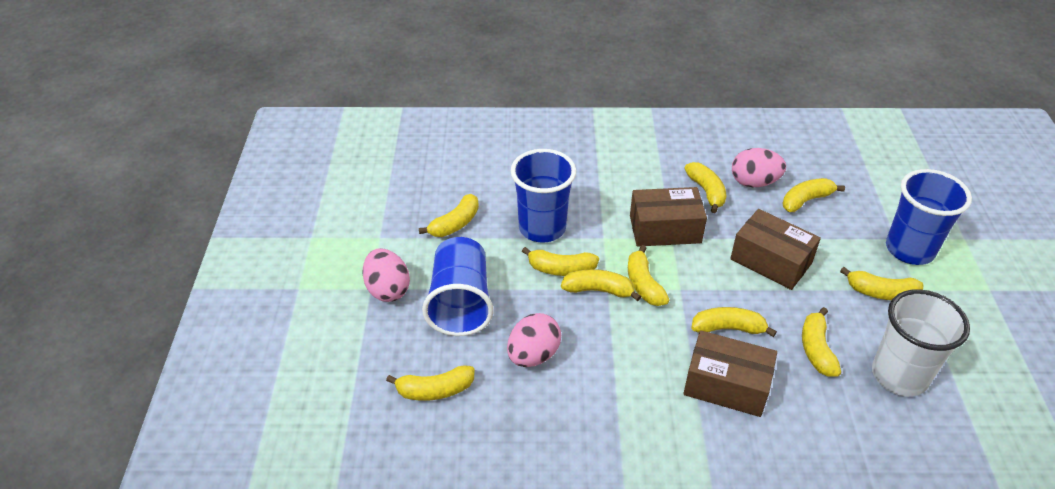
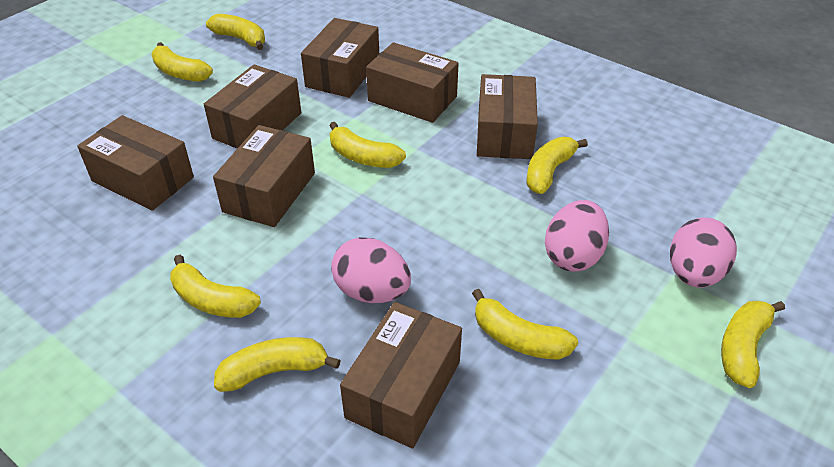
blue cup: 3 -> 0
brown box: 3 -> 7
white cup: 1 -> 0
yellow banana: 10 -> 8

